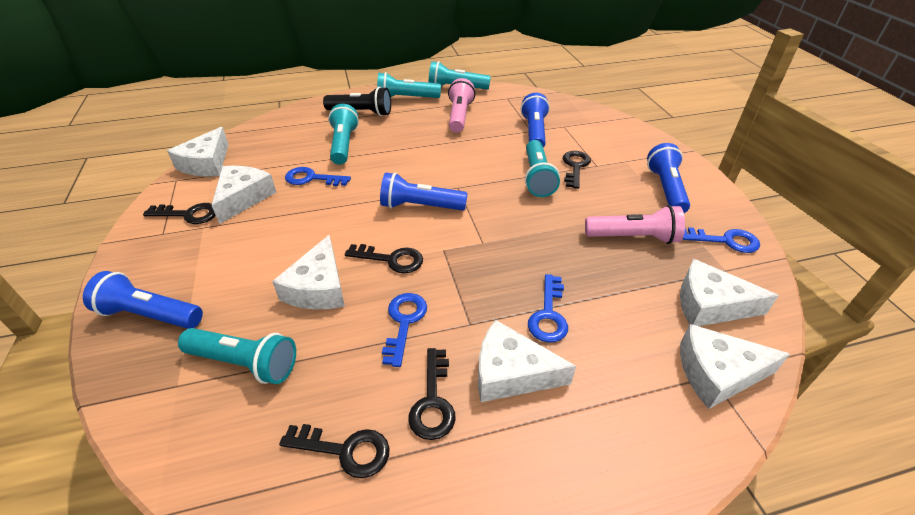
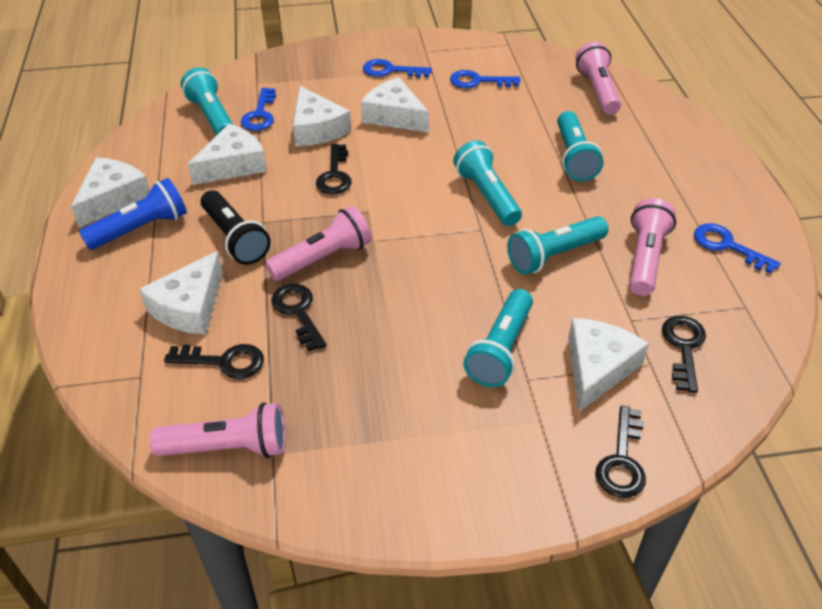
blue flashlight: 4 -> 1
pink flashlight: 2 -> 4

